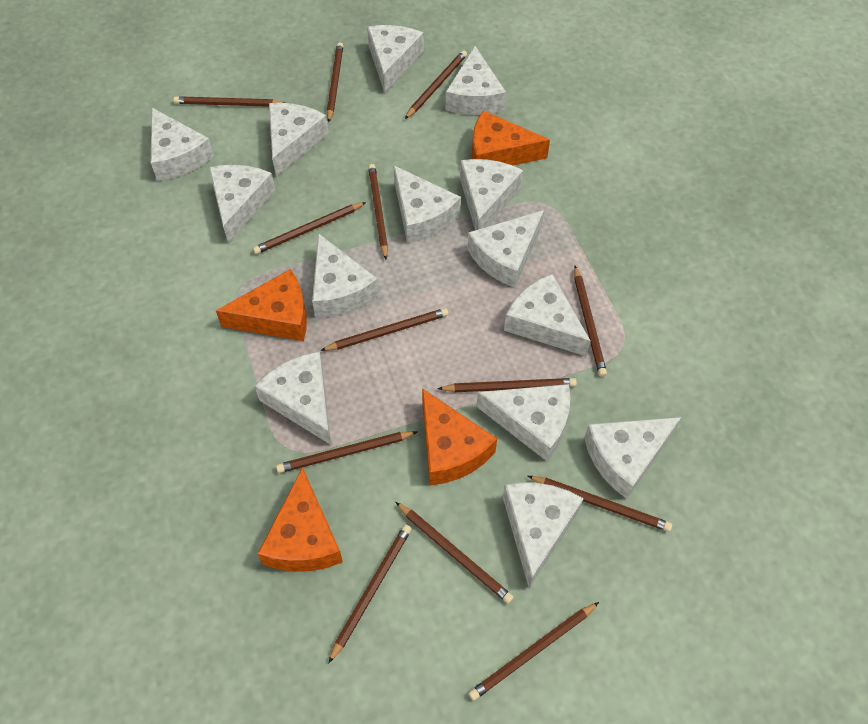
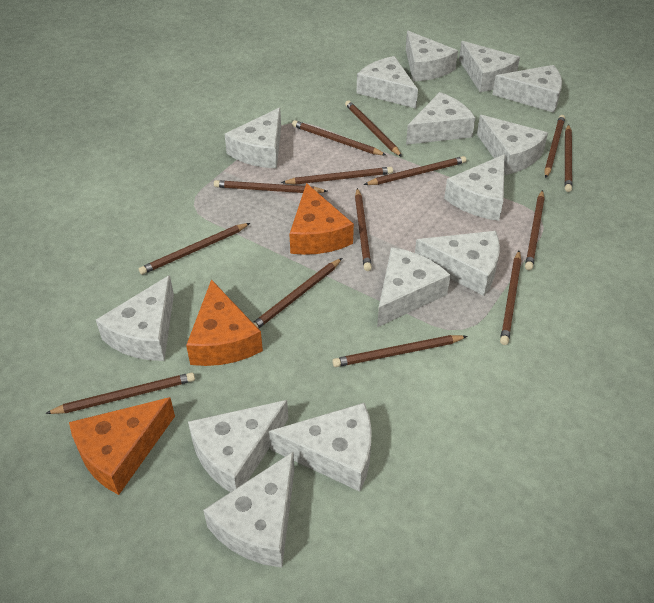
brown pencil: 13 -> 14
orange cheese: 4 -> 3

